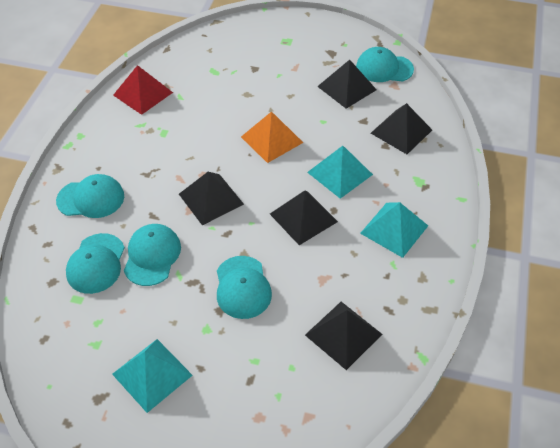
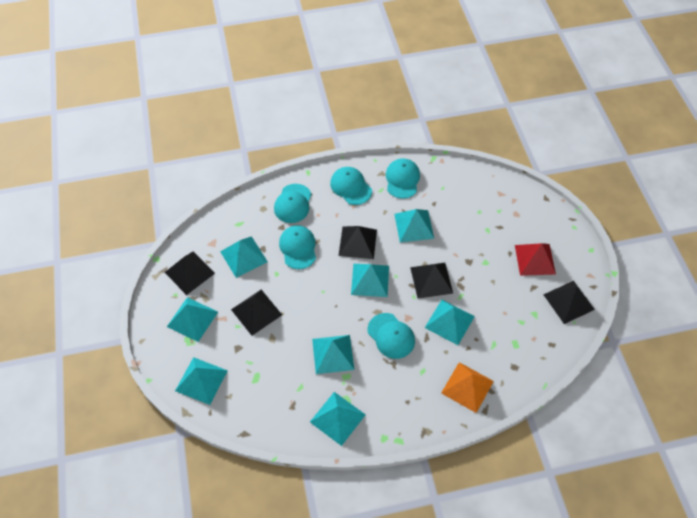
turquoise pyramid: 3 -> 8

